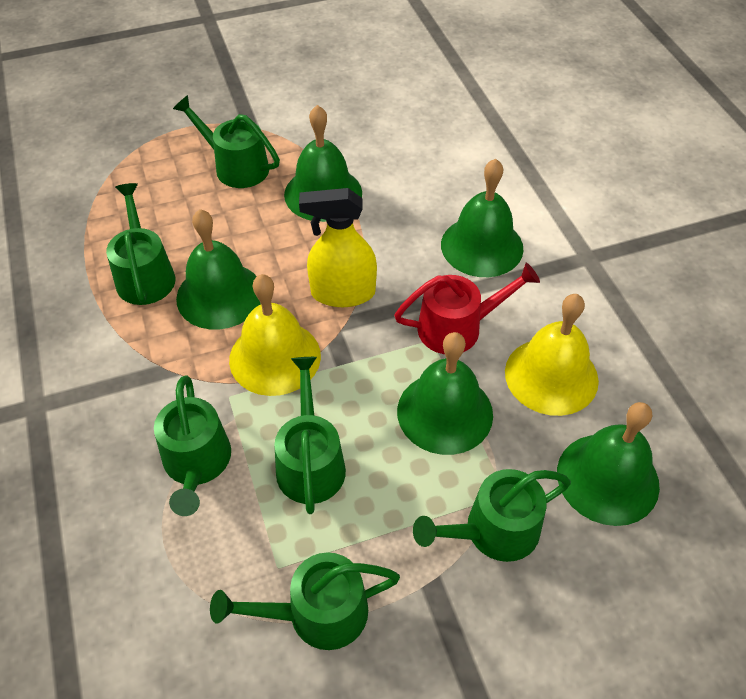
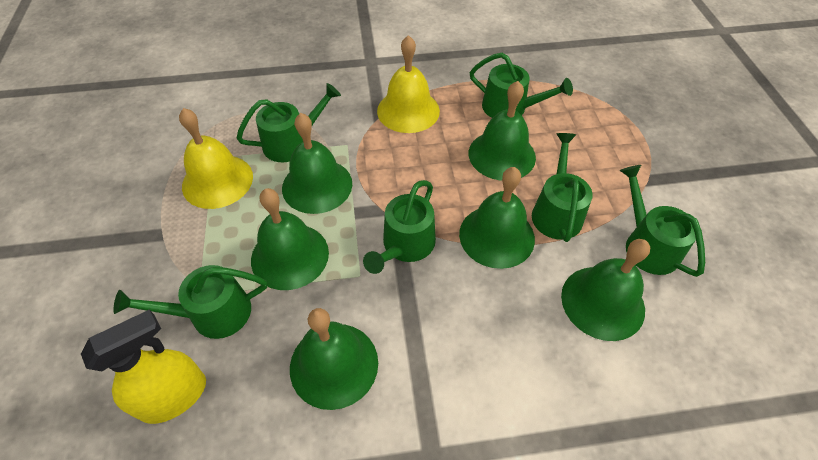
green bell: 5 -> 6
red watering can: 1 -> 0

